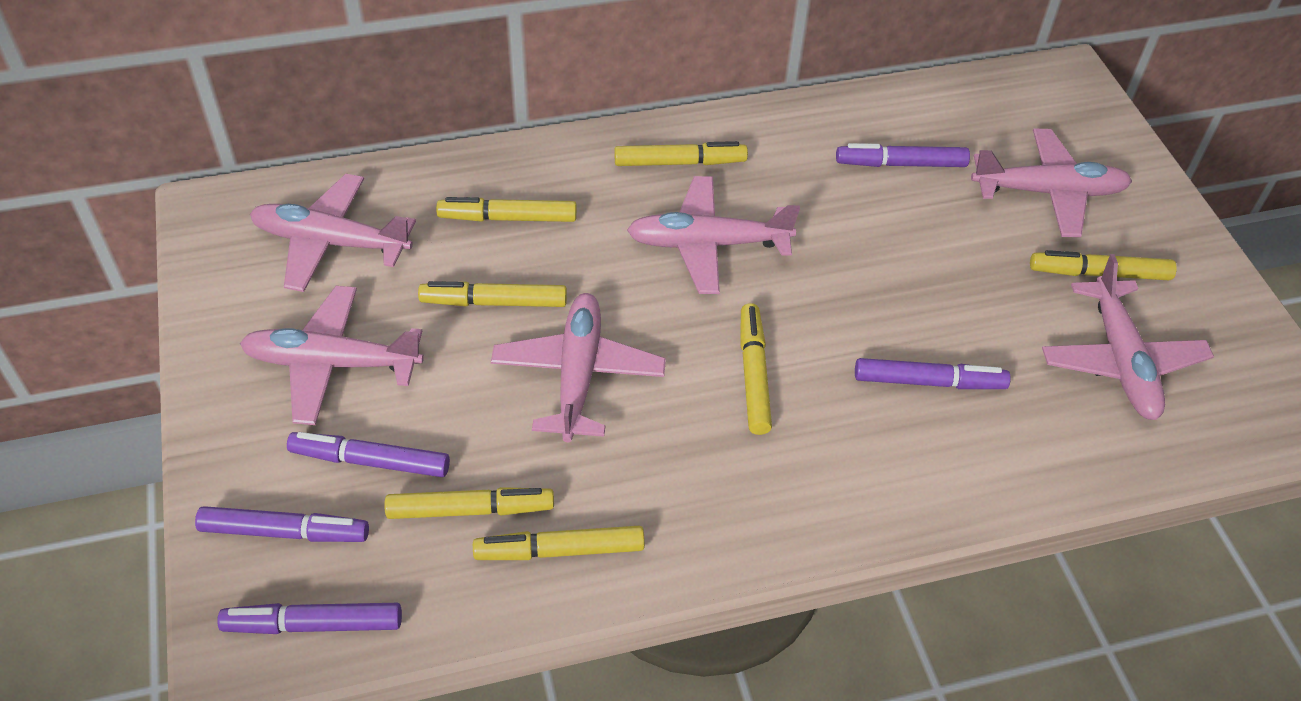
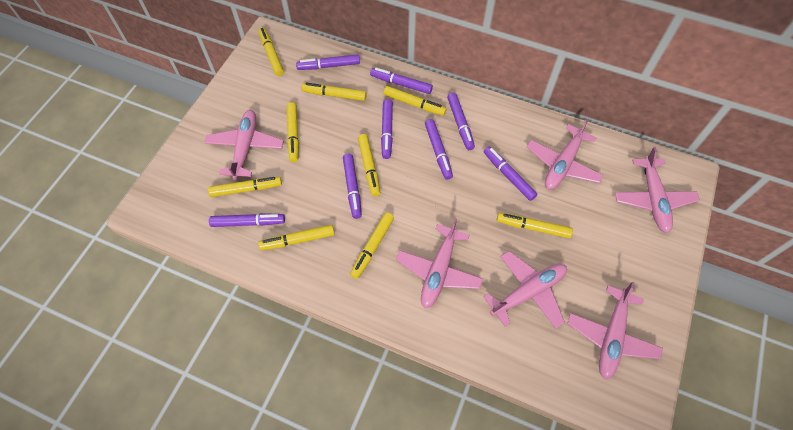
purple marker: 5 -> 8
yellow marker: 7 -> 9

